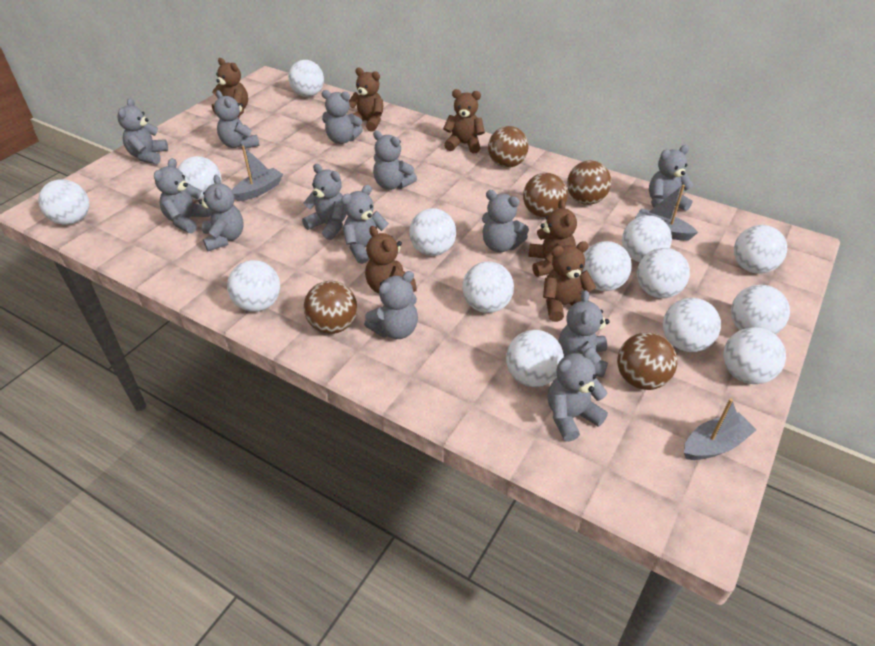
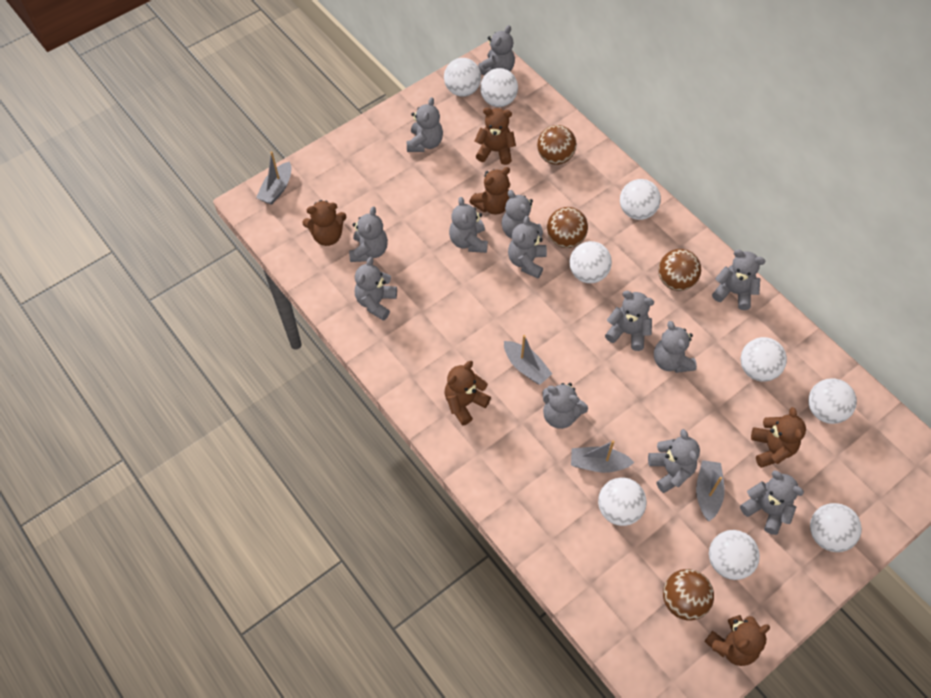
brown ball: 5 -> 4
grey boat: 3 -> 4
white ball: 14 -> 9

